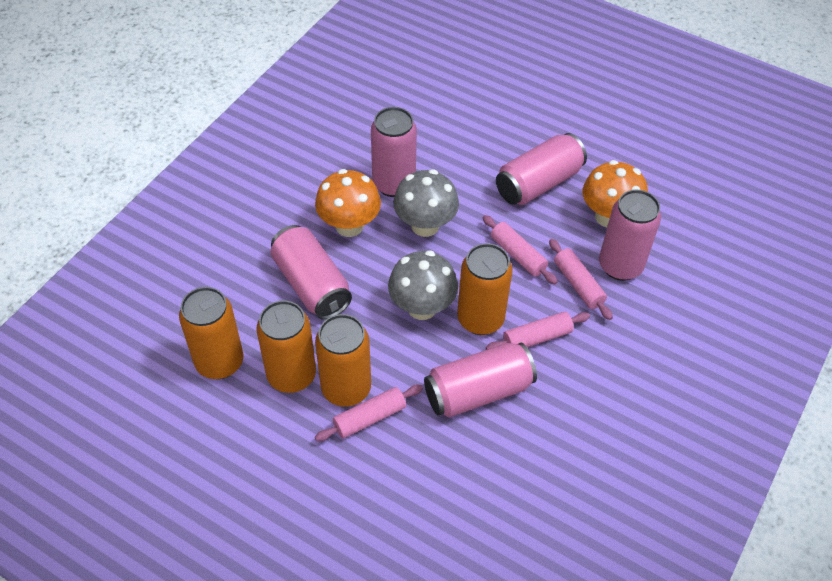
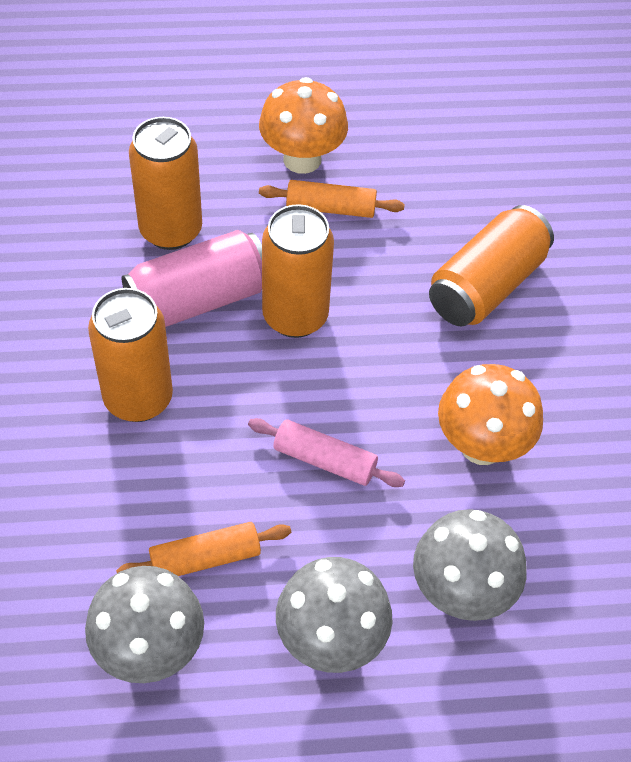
grey mushroom: 2 -> 3
orange rolling pin: 0 -> 2
pink can: 5 -> 1
pink rolling pin: 4 -> 1

